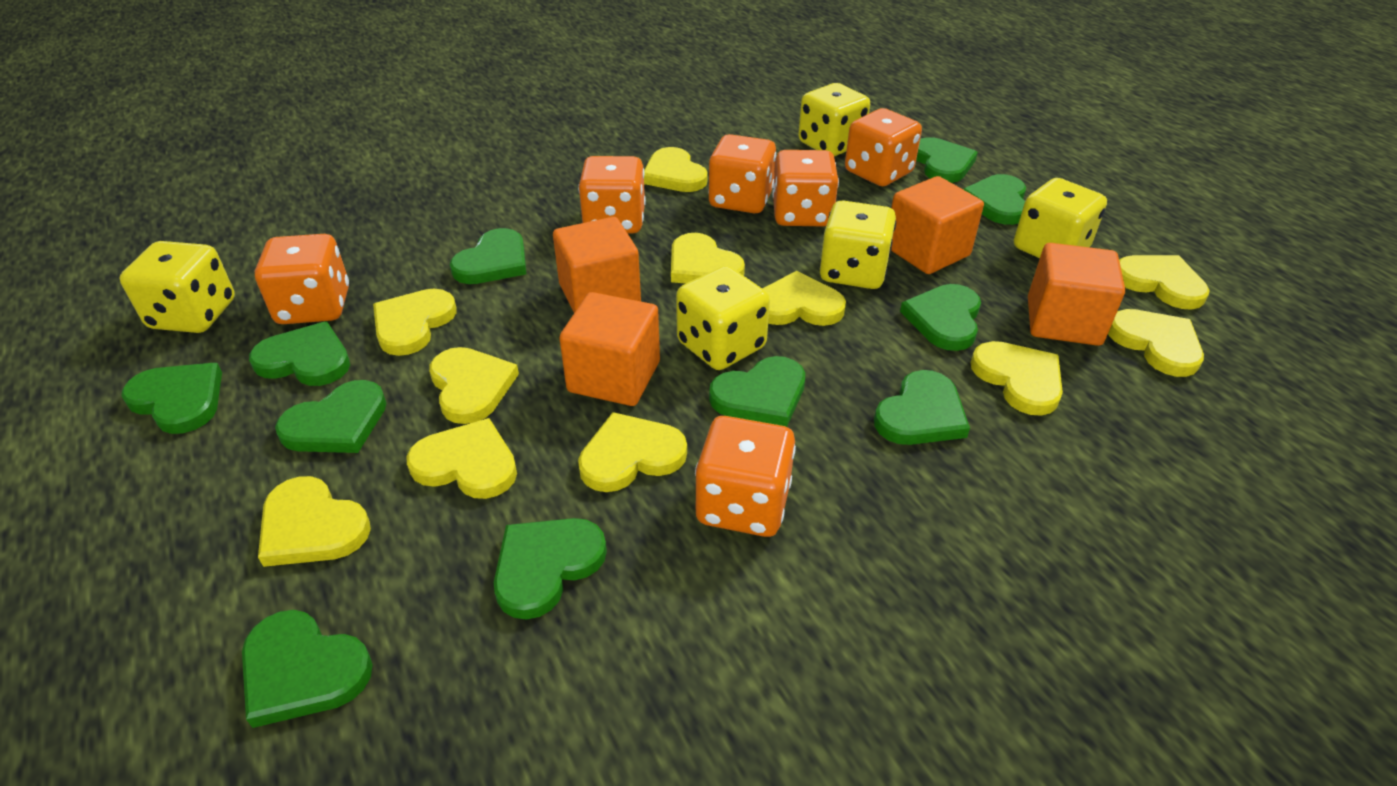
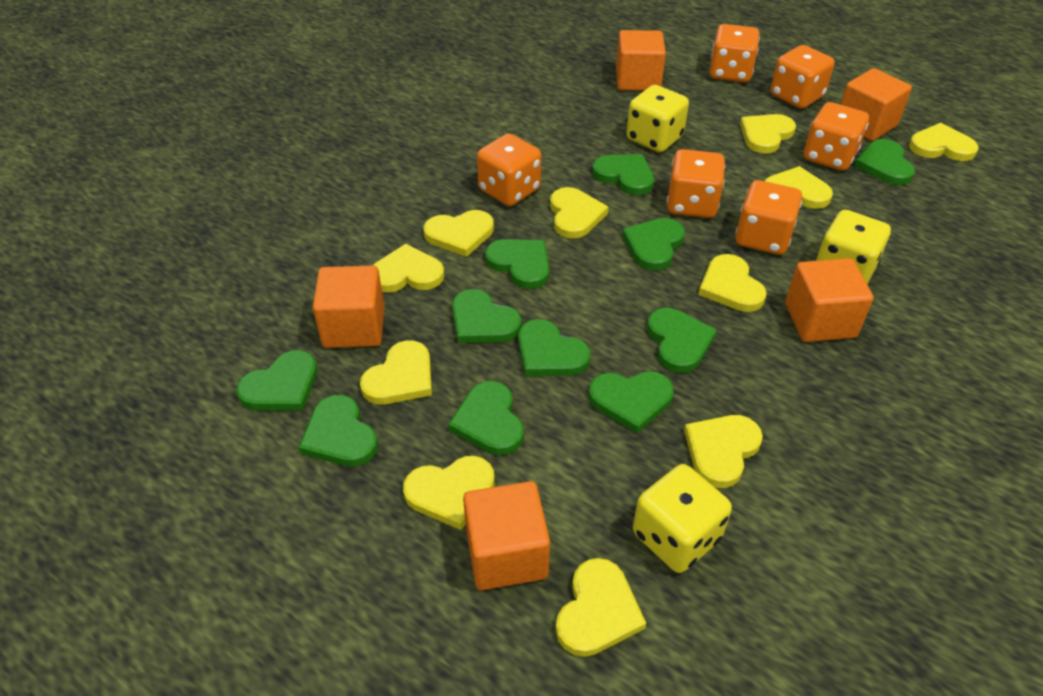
orange cube: 4 -> 5
yellow dice: 5 -> 3

